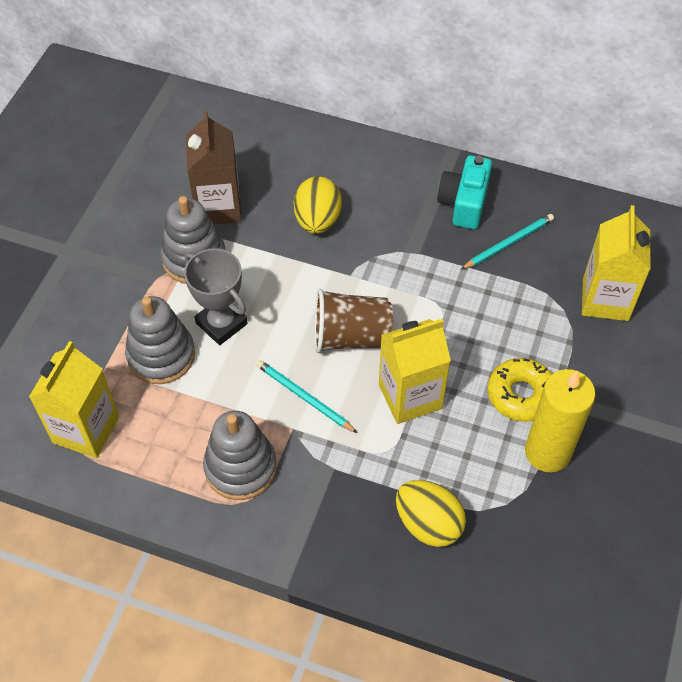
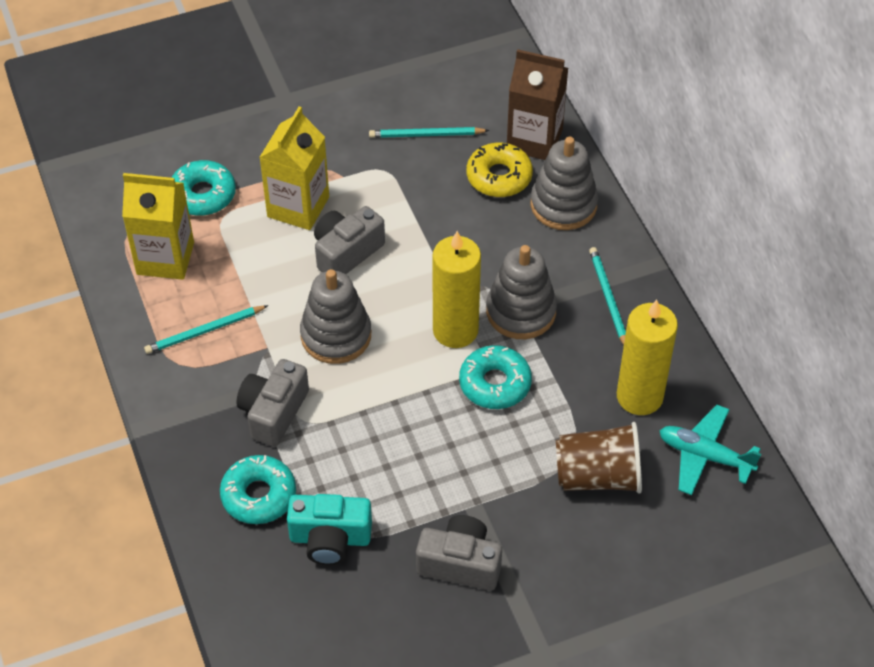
grey camera: 0 -> 3
grey trophy: 1 -> 0
turquoise donut: 0 -> 3
turquoise pencil: 2 -> 3
turquoise plane: 0 -> 1
yellow candle: 1 -> 2
yellow carton: 3 -> 2
yellow egg: 2 -> 0

